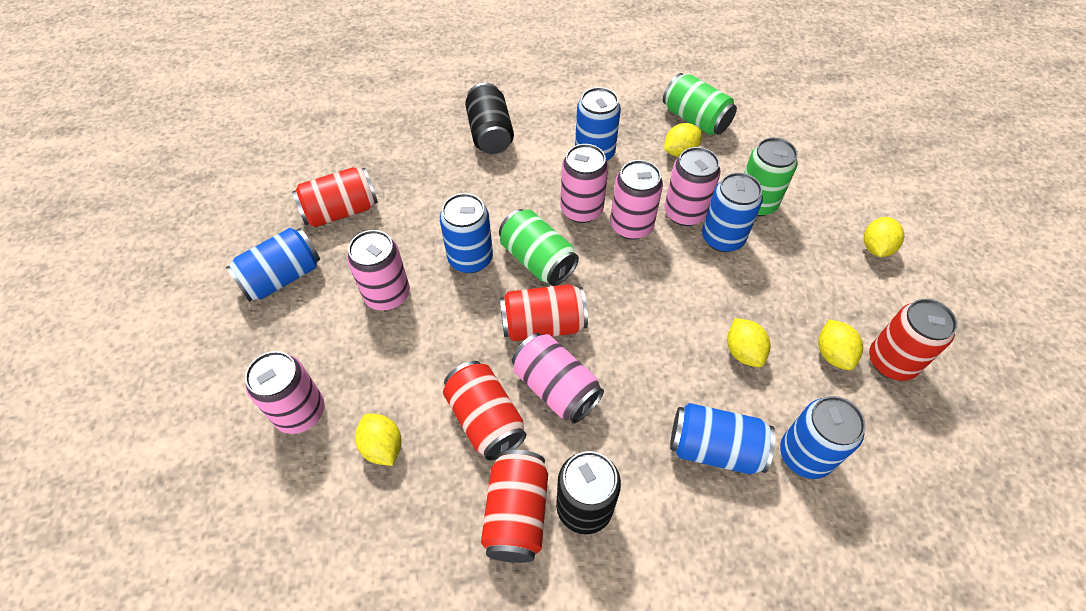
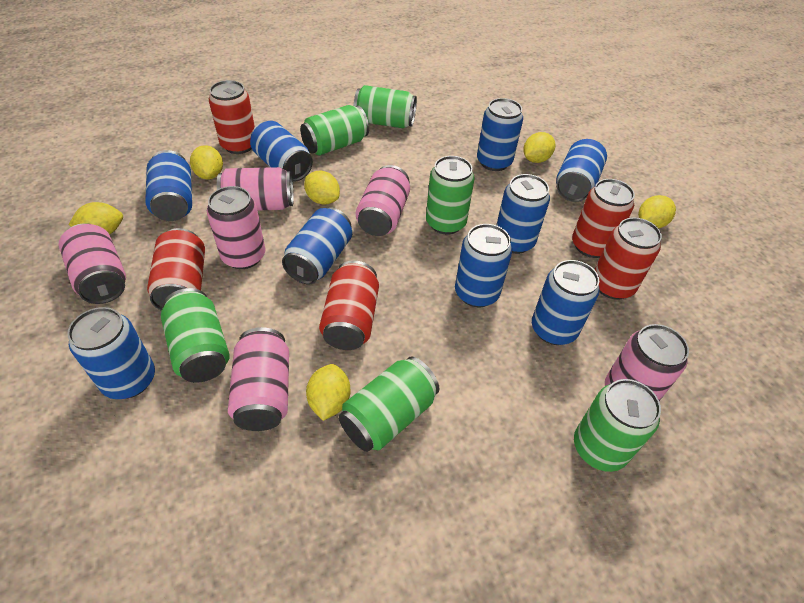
black can: 2 -> 0
blue can: 6 -> 9
green can: 3 -> 6
yellow lemon: 5 -> 6

